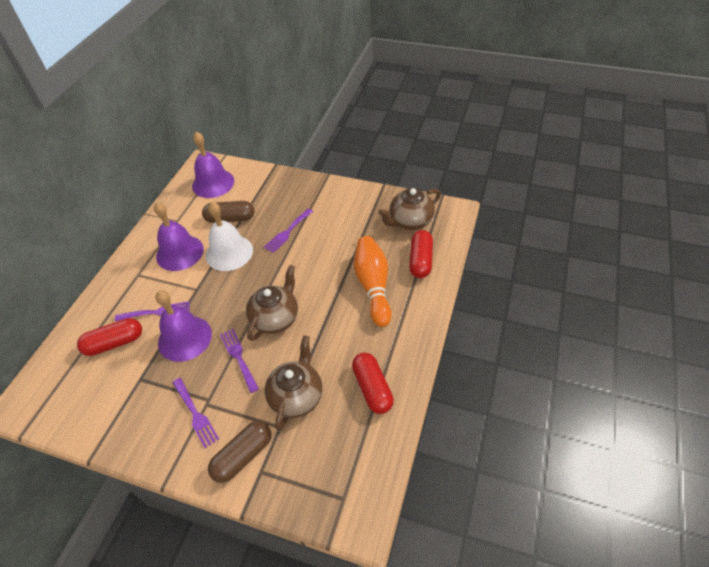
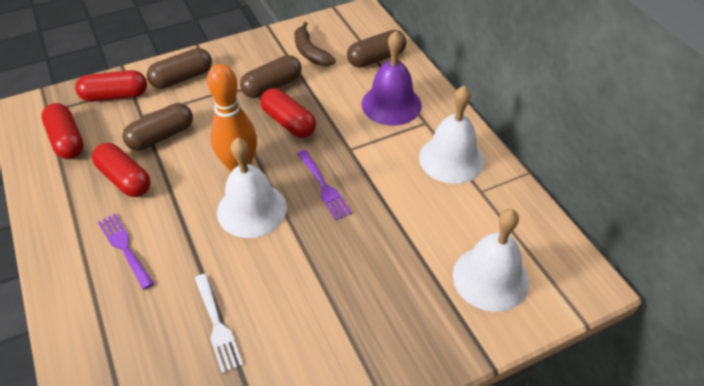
brown banana: 0 -> 1
brown capsule: 2 -> 4
brown teapot: 3 -> 0
purple bell: 3 -> 1
purple fork: 4 -> 2
red capsule: 3 -> 4
white bell: 1 -> 3
white fork: 0 -> 1

